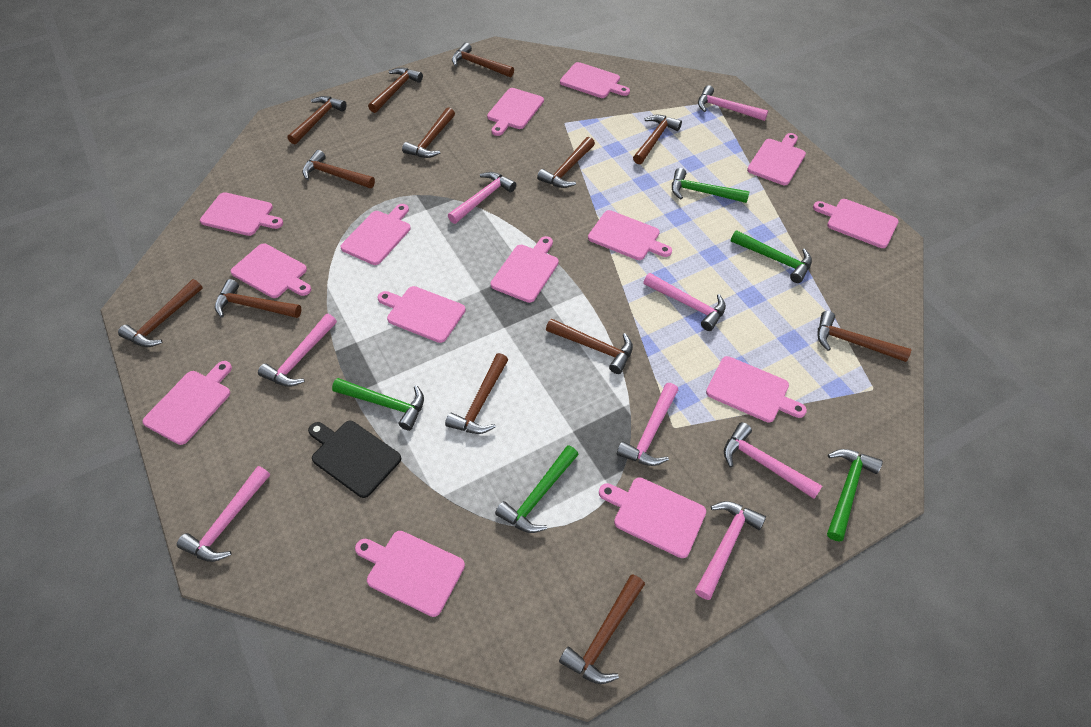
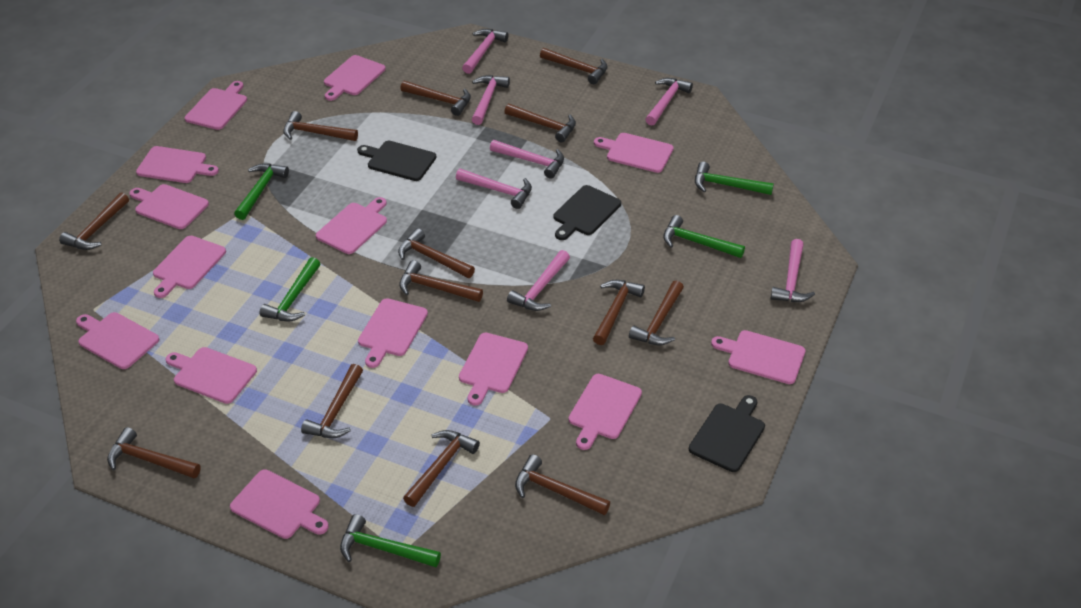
black cutting board: 1 -> 3
pink hammer: 8 -> 7

